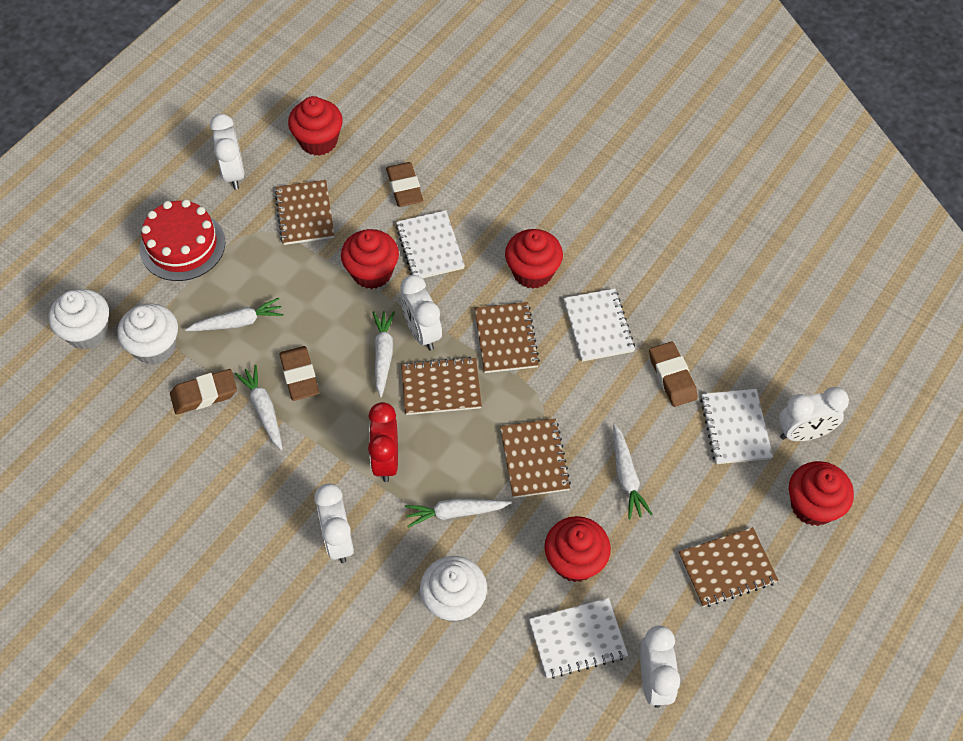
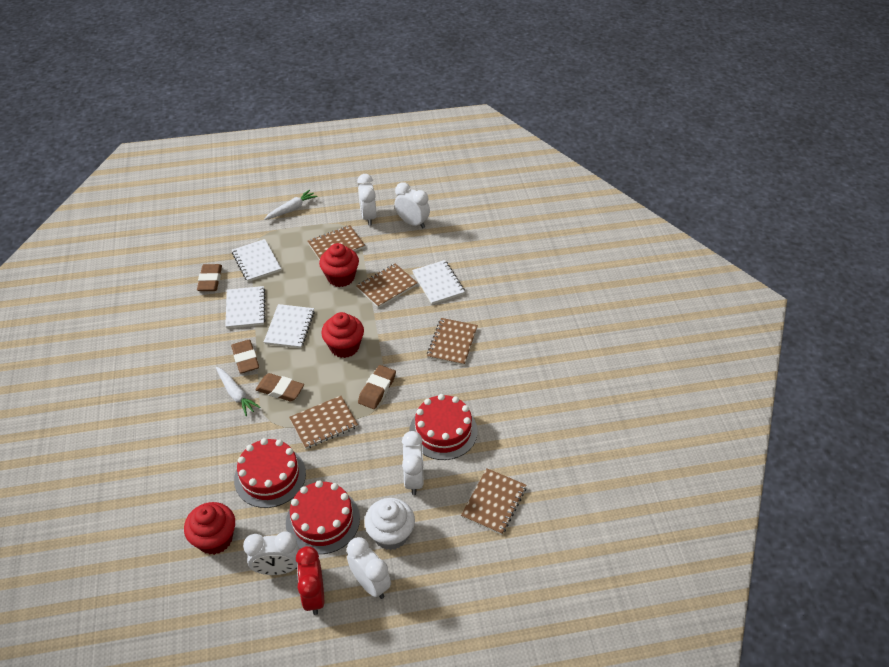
red cake: 1 -> 3
red cupcake: 5 -> 3
white carrot: 5 -> 2
white cupcake: 3 -> 1

